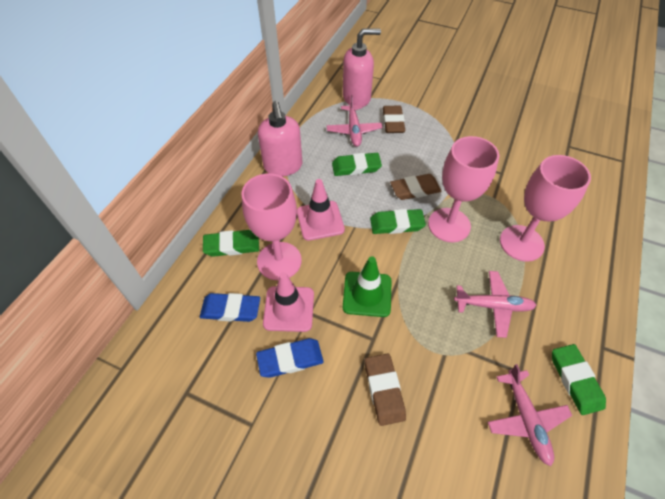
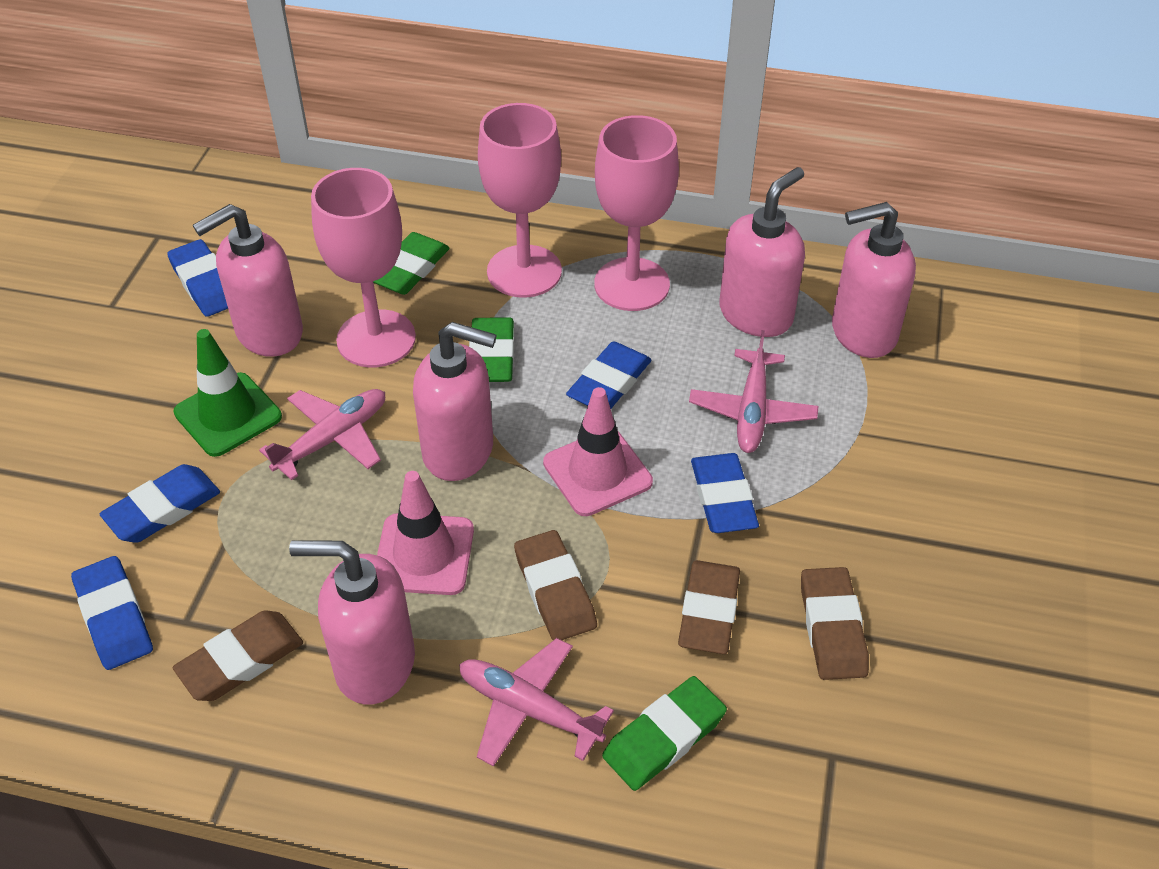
blue eraser: 2 -> 5
brown eraser: 3 -> 4
green eraser: 4 -> 3
pink soap dispenser: 2 -> 5

